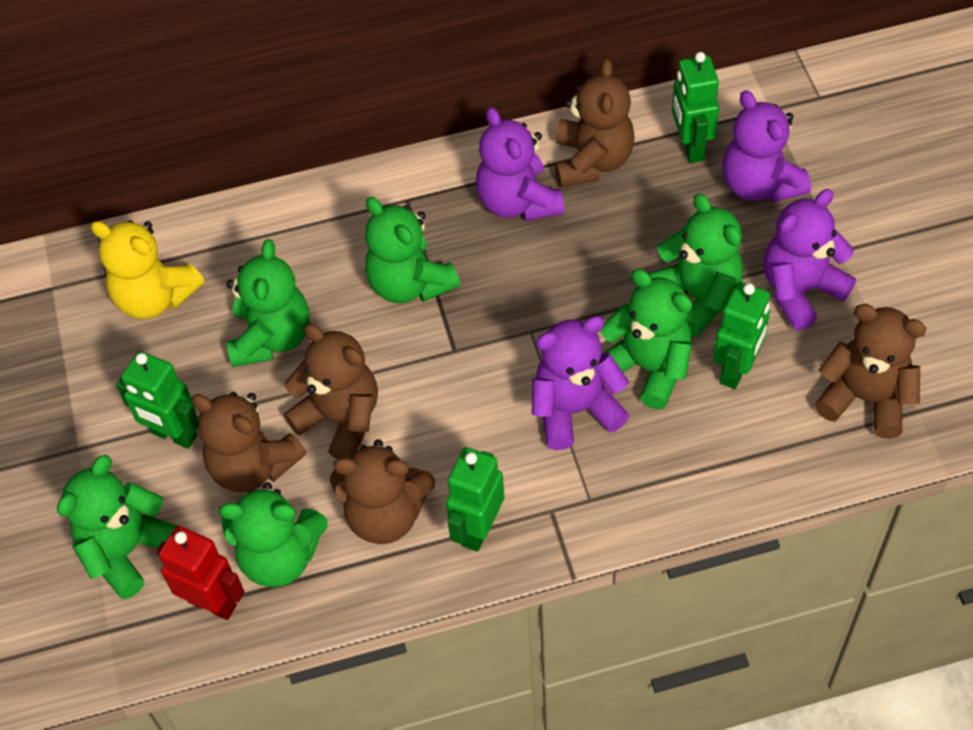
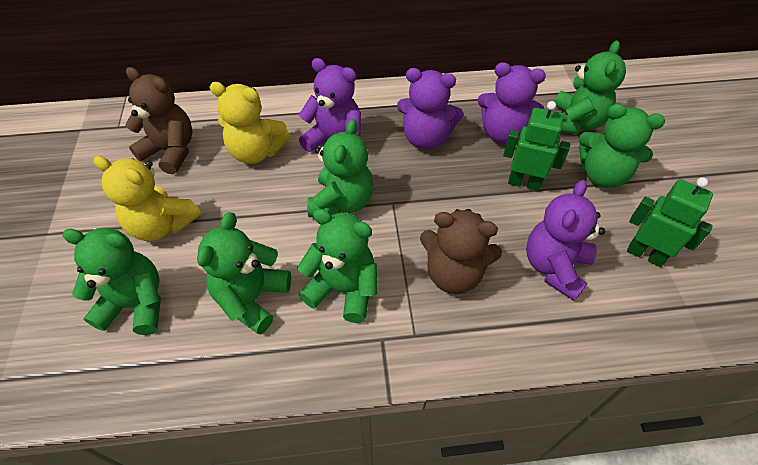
brown teddy bear: 5 -> 2
green robot: 4 -> 2
red robot: 1 -> 0
yellow teddy bear: 1 -> 2

